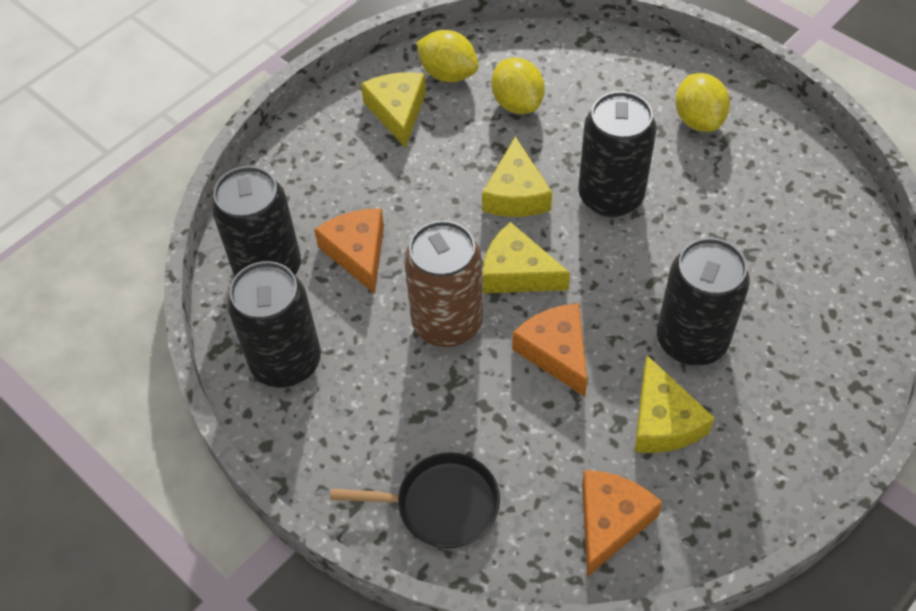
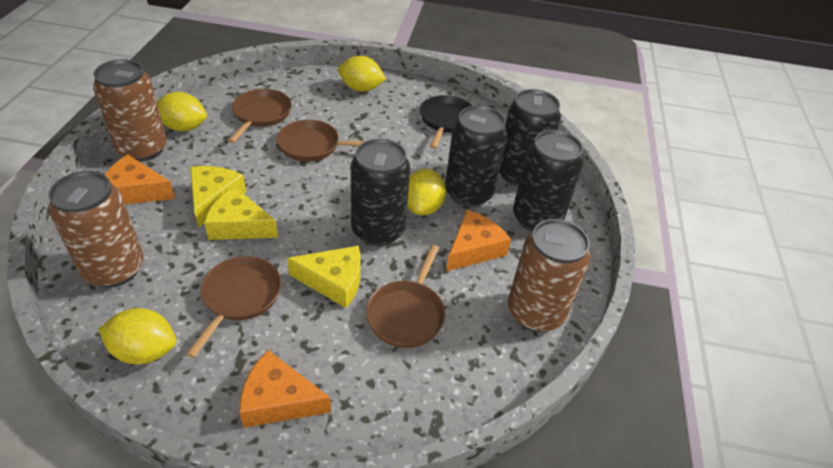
brown can: 1 -> 3
brown pan: 0 -> 4
yellow cheese: 4 -> 3
yellow lemon: 3 -> 4

